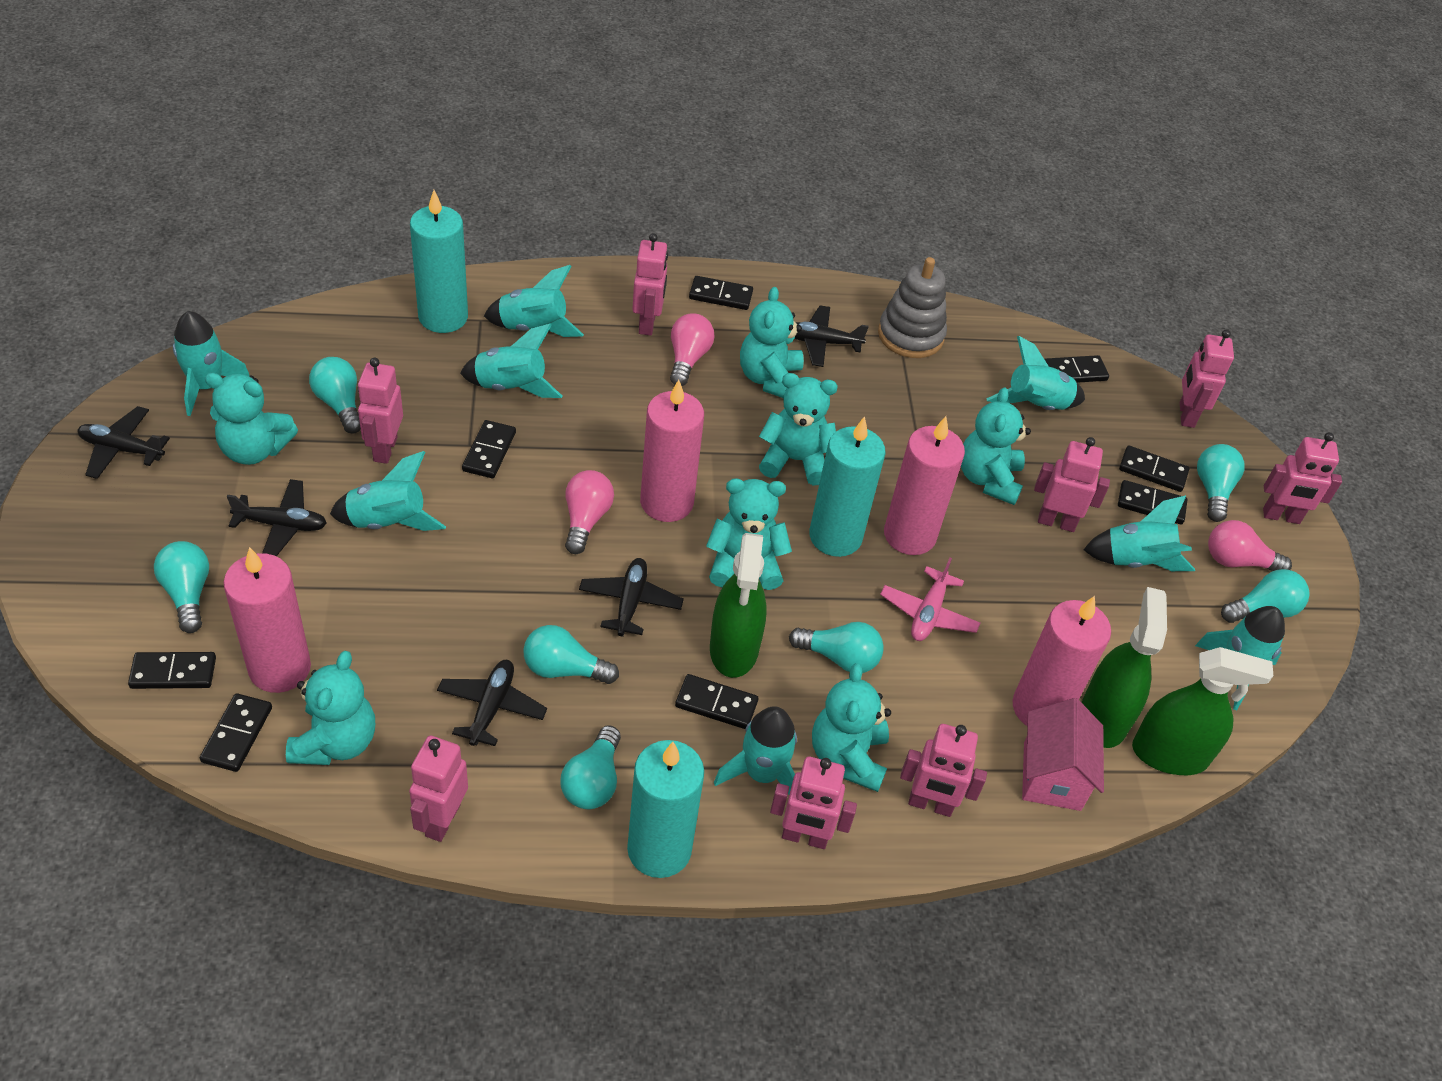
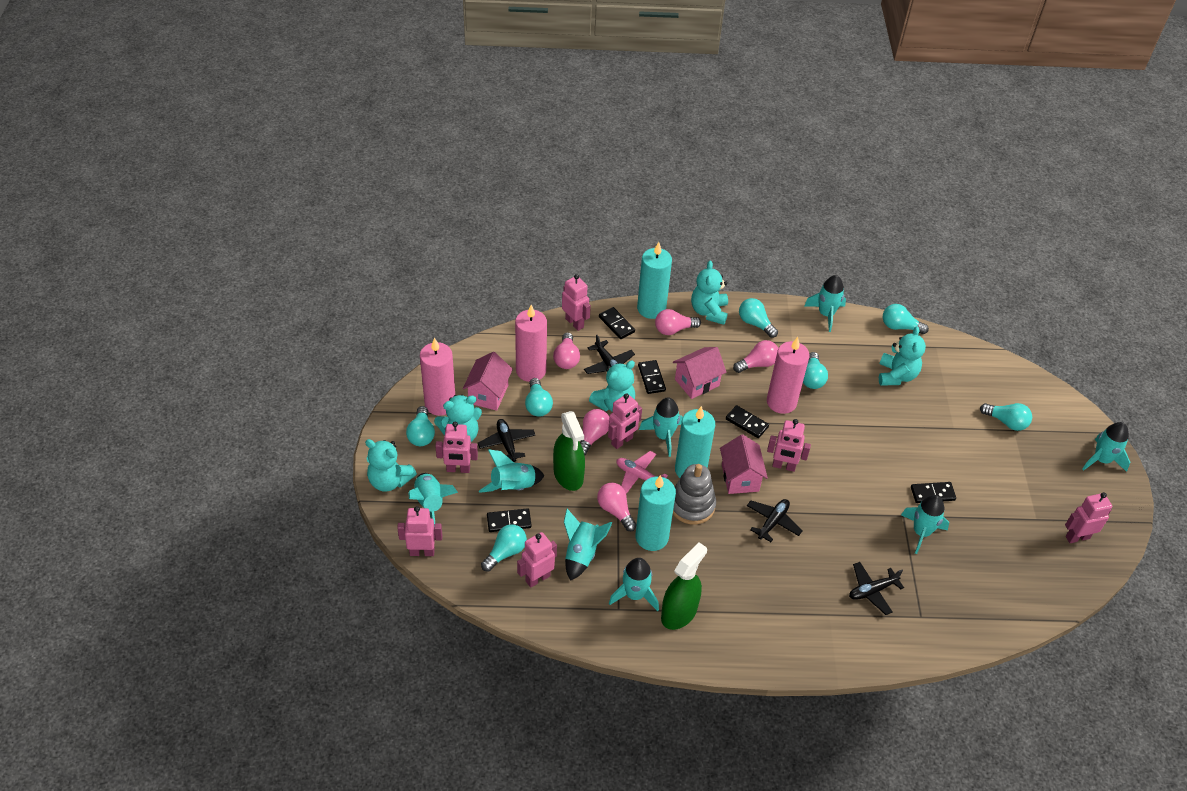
black domino: 8 -> 5
black plane: 5 -> 4
green spray bottle: 3 -> 2
pink candle: 4 -> 3
pink house: 1 -> 3
pink light bulb: 3 -> 5
pink robot: 8 -> 7
turquoise teddy bear: 7 -> 5

